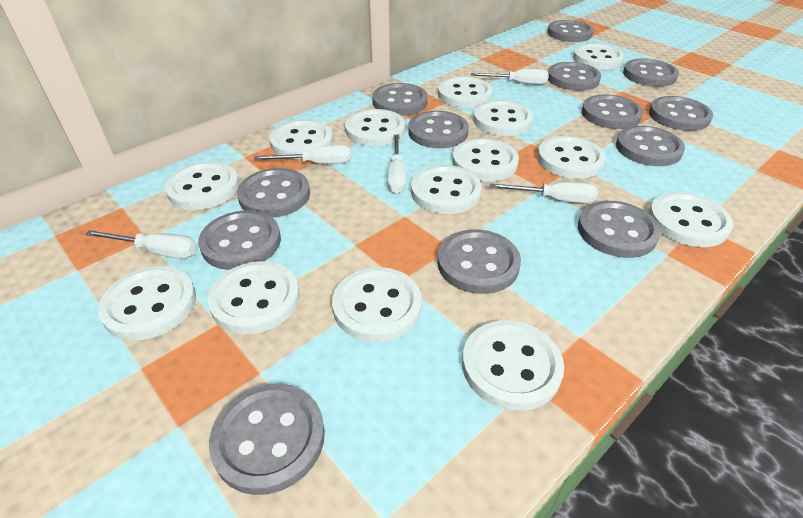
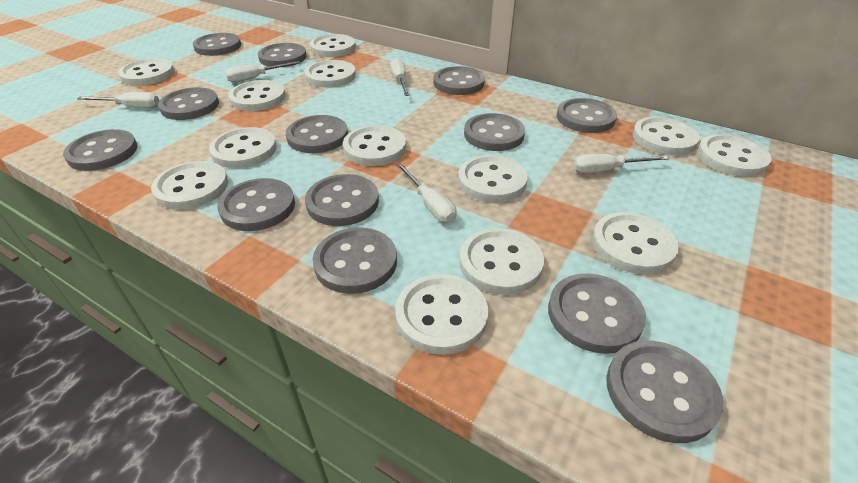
white button: 14 -> 13

